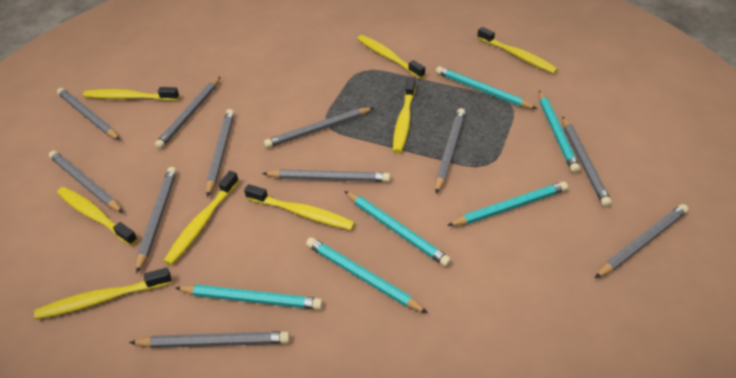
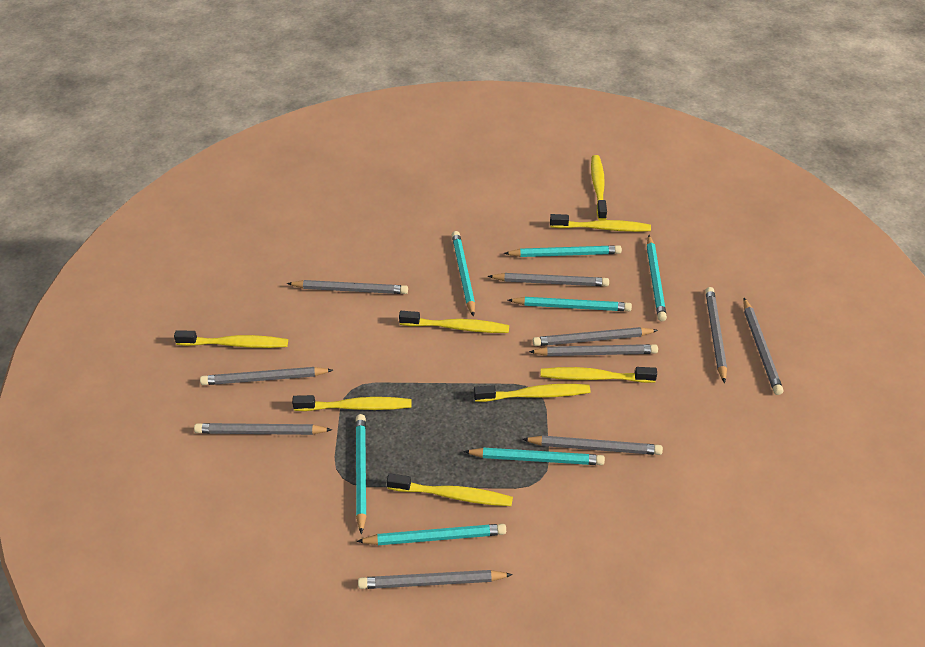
grey pencil: 11 -> 10
turquoise pencil: 6 -> 7

